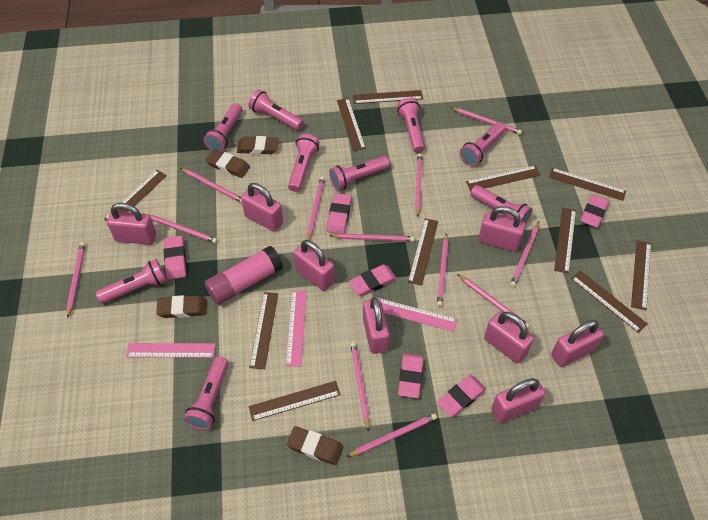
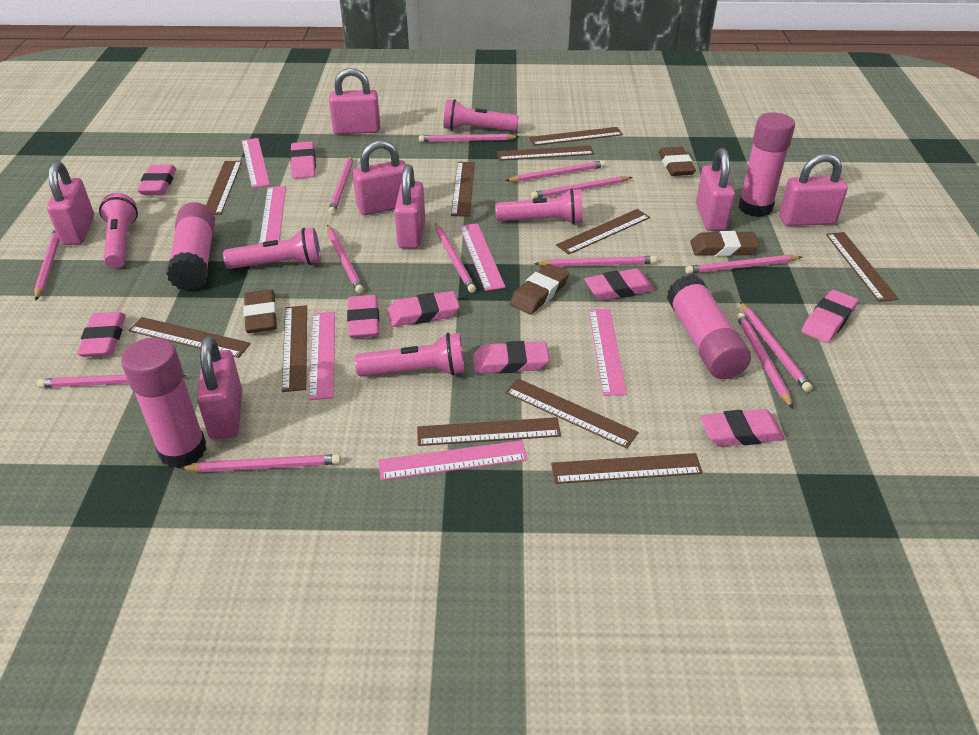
pink eraser: 6 -> 9
pink flashlight: 9 -> 5
pink glue stick: 1 -> 4
pink padlock: 8 -> 7
pink pencil: 12 -> 13
pink ruler: 3 -> 6

